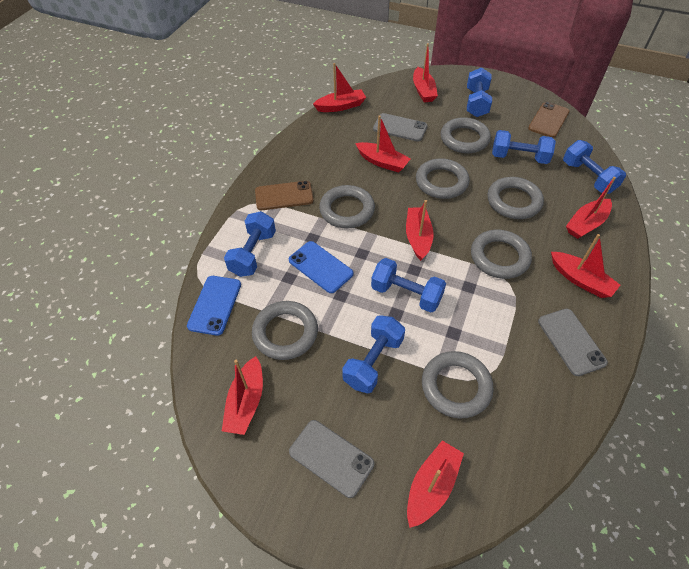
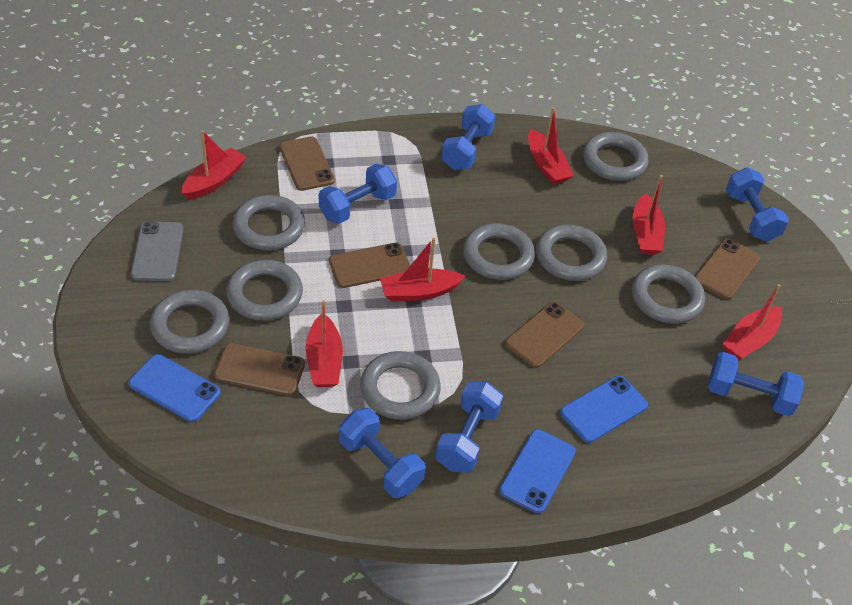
blue phone: 2 -> 3
brown phone: 2 -> 5
grey phone: 3 -> 1
grey ring: 7 -> 8
red boat: 8 -> 6

